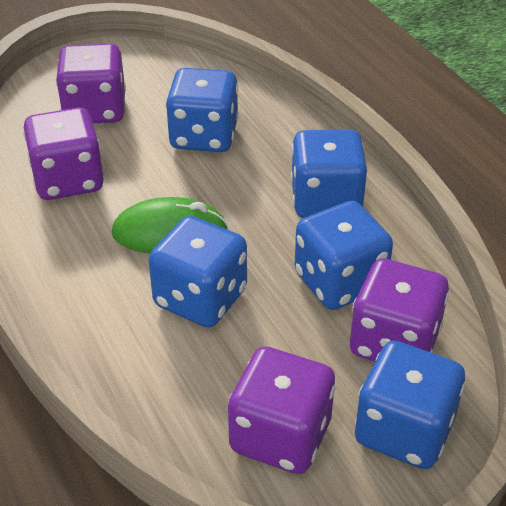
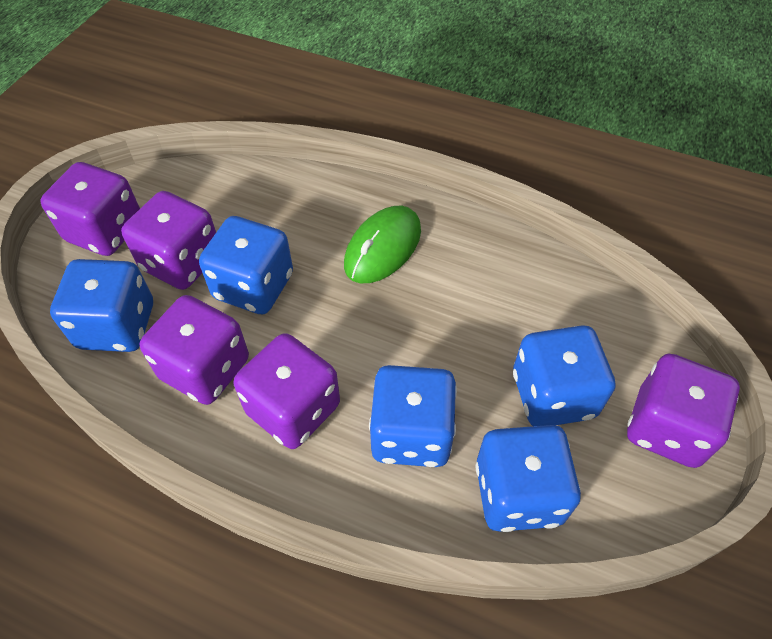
purple dice: 4 -> 5

